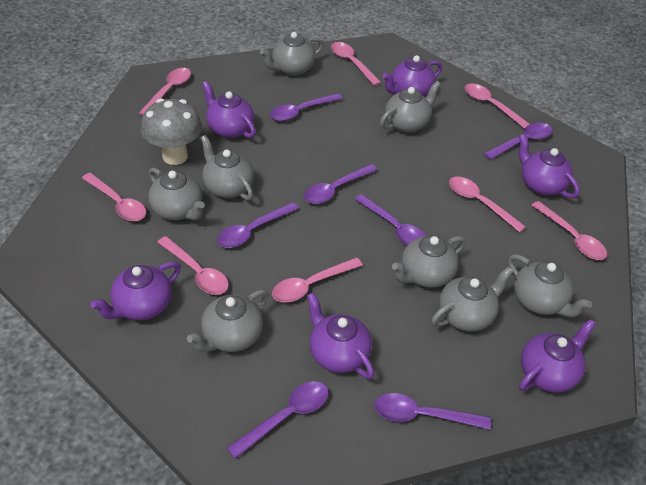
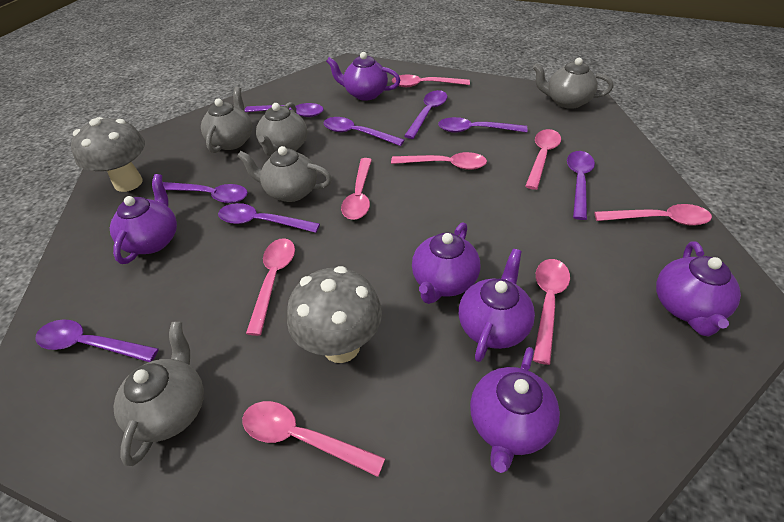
grey mushroom: 1 -> 2
grey teapot: 8 -> 5
purple spoon: 7 -> 8

